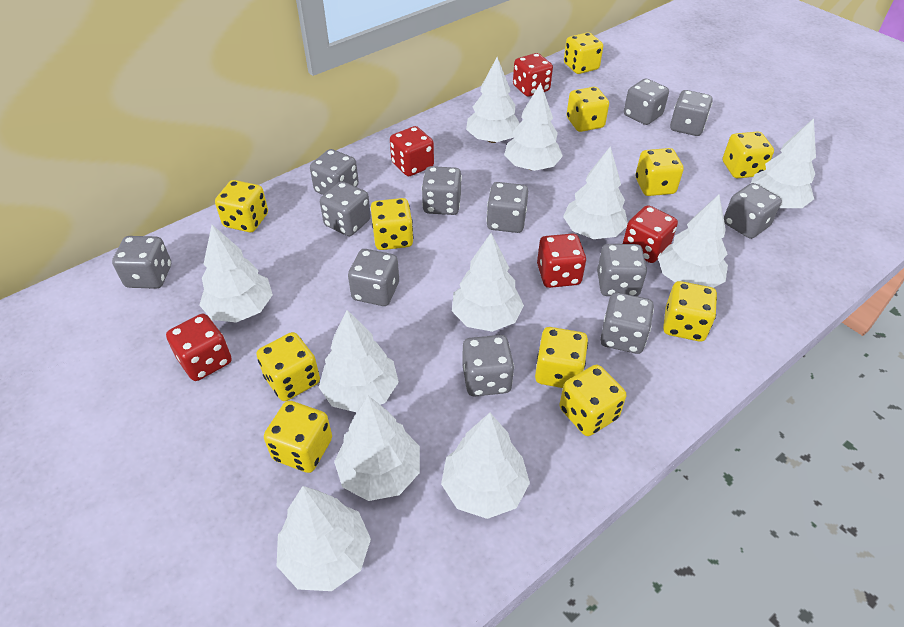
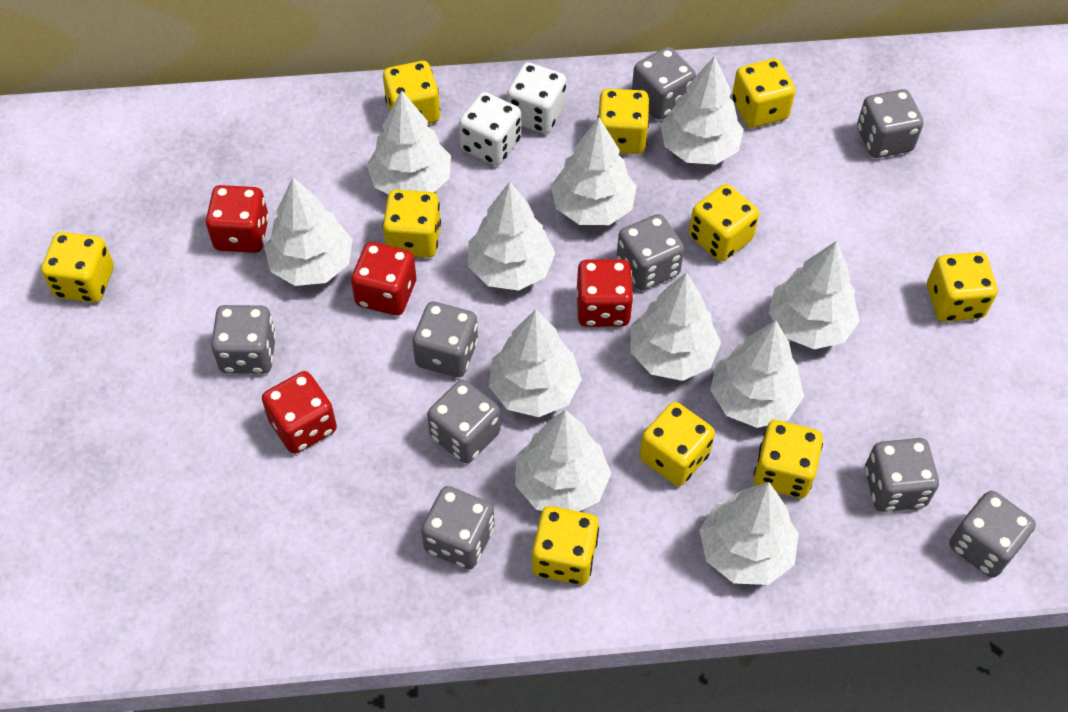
grey dice: 12 -> 9
red dice: 5 -> 4
white dice: 0 -> 2
yellow dice: 11 -> 10

